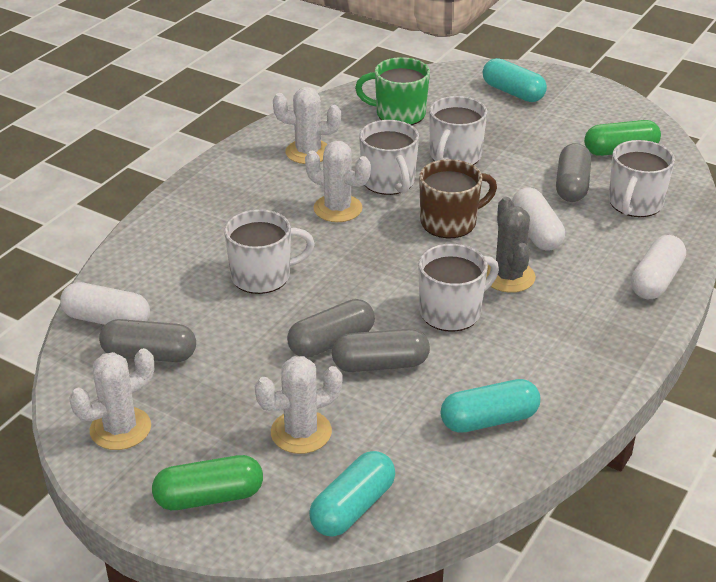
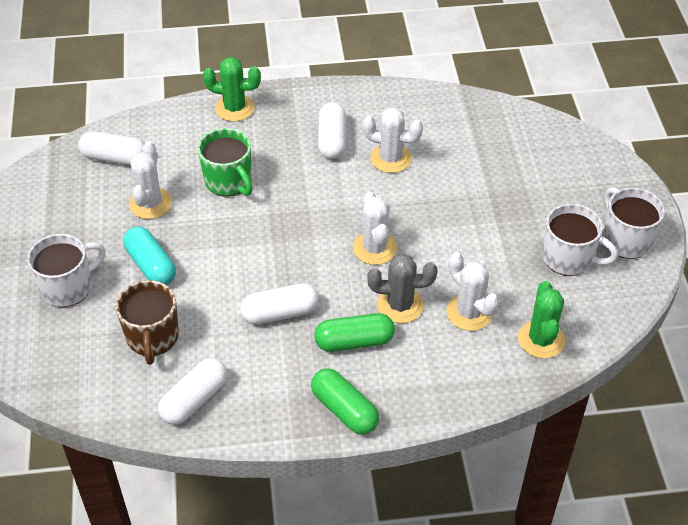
green cactus: 0 -> 2
grey capsule: 4 -> 0
turquoise capsule: 3 -> 1
white capsule: 3 -> 4
white mug: 5 -> 3

